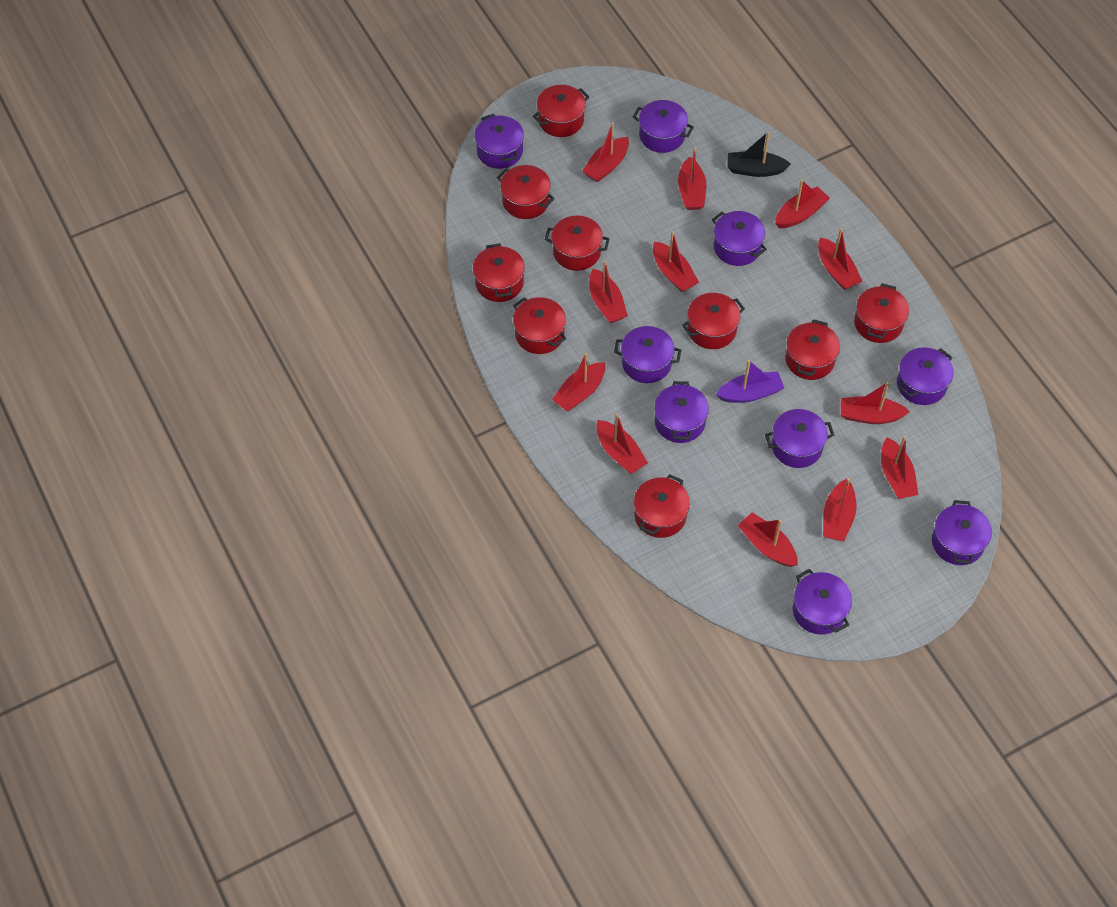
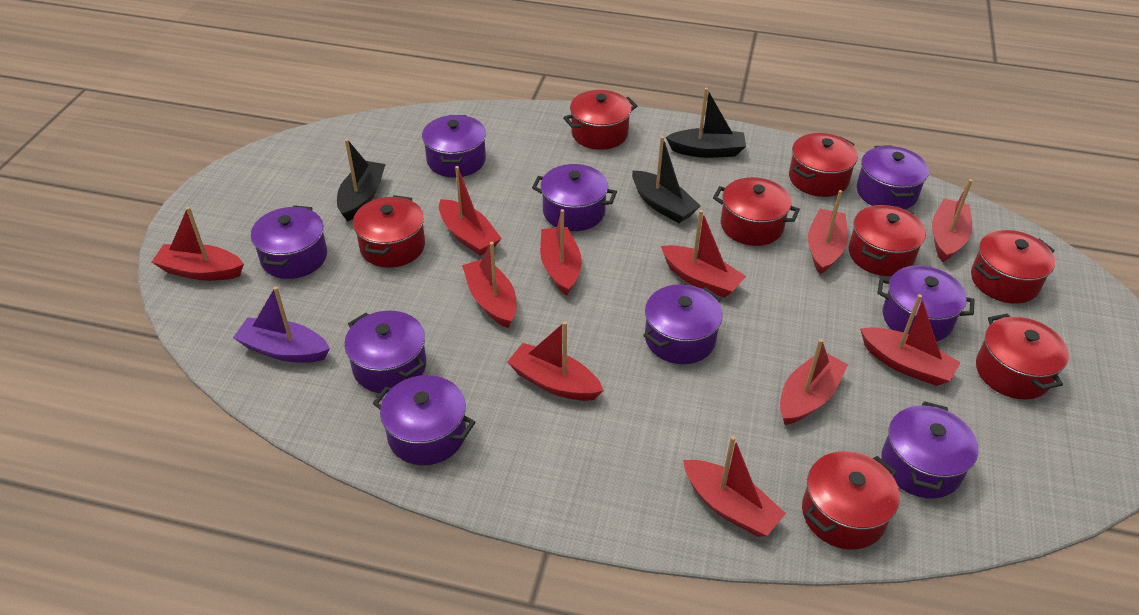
black boat: 1 -> 3
red boat: 12 -> 11
red pot: 9 -> 8

